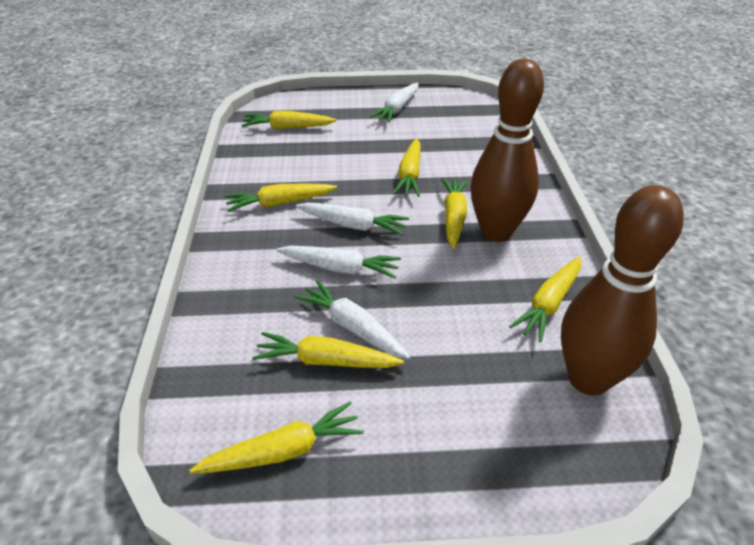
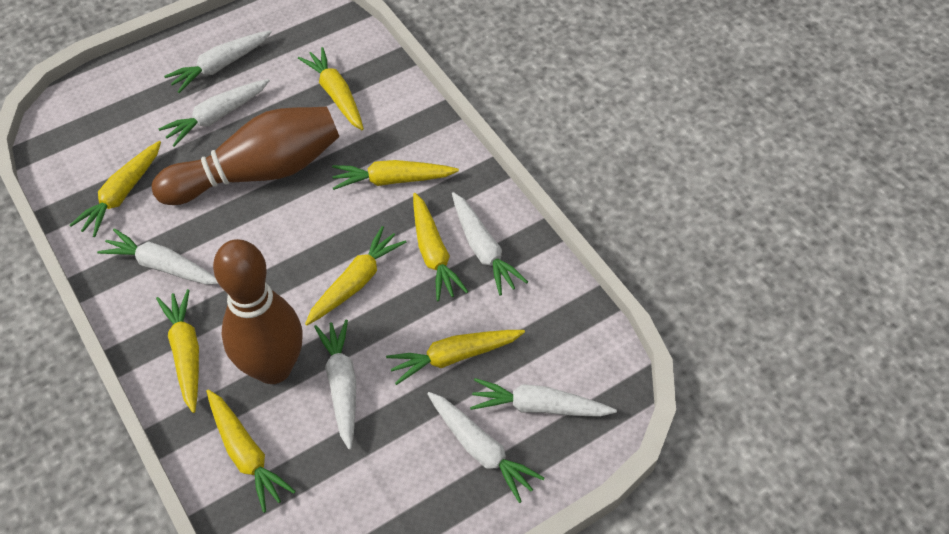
white carrot: 4 -> 7
yellow carrot: 7 -> 8

